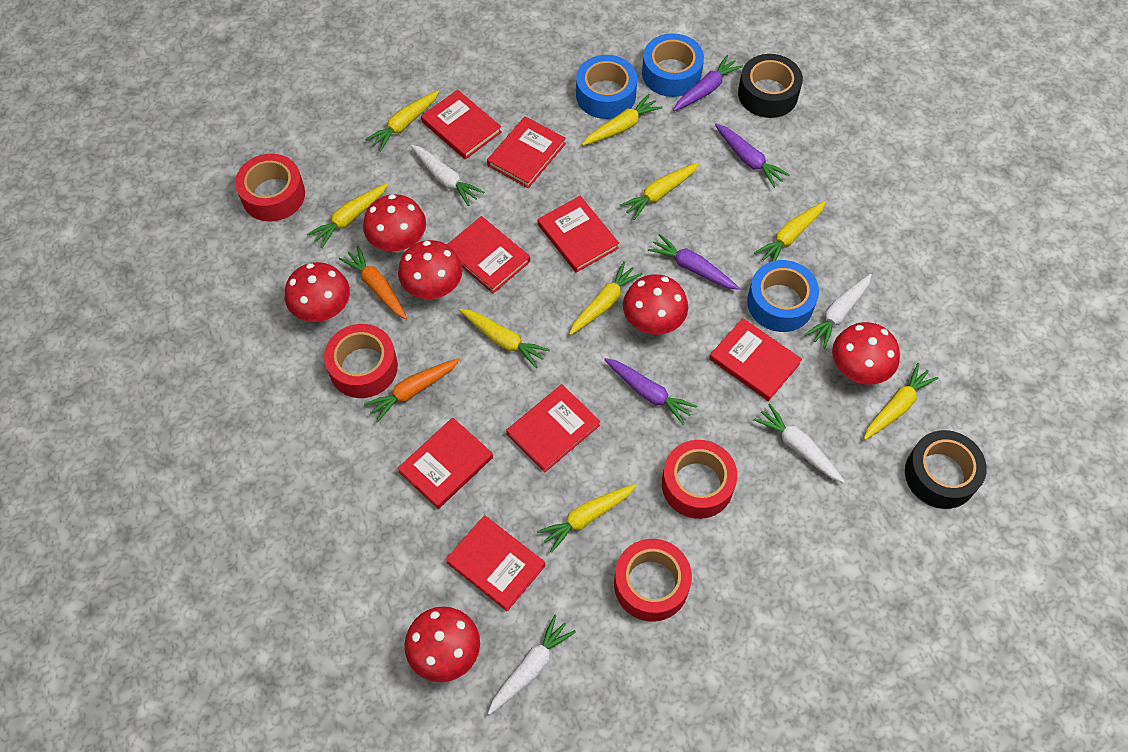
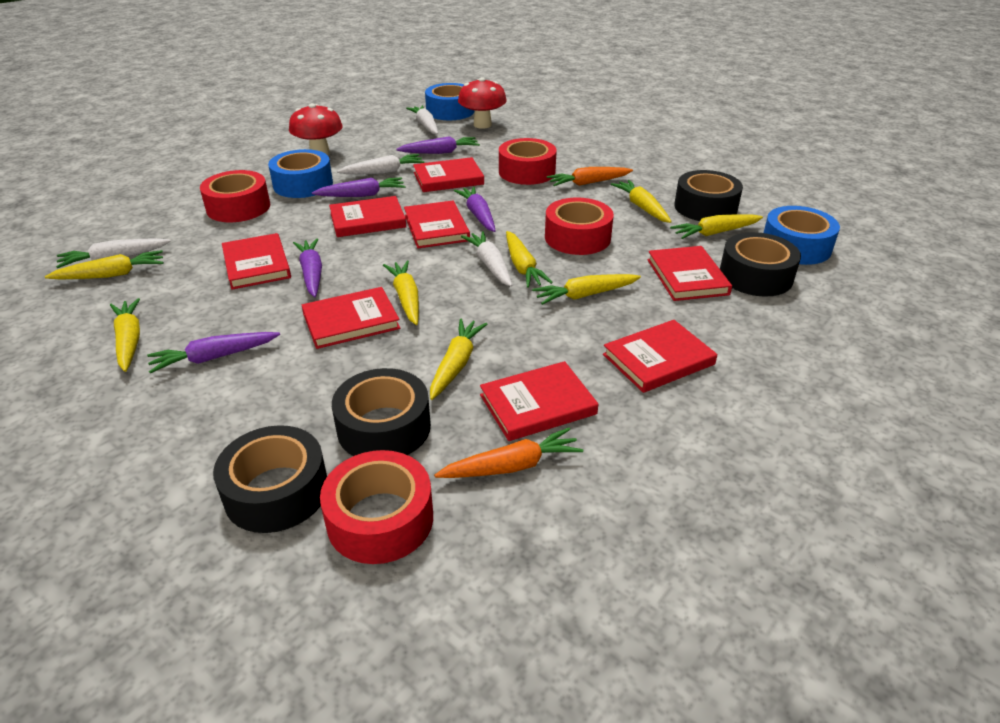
black tape: 2 -> 4
purple carrot: 4 -> 5
red mushroom: 6 -> 2
yellow carrot: 9 -> 8

